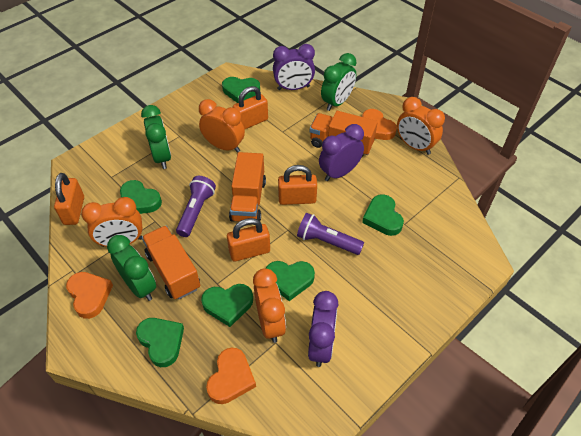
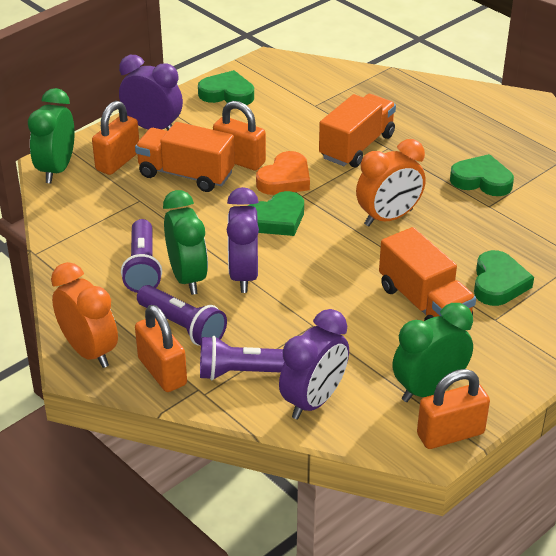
green heart: 6 -> 4
orange clock: 4 -> 2
orange heart: 3 -> 1
purple flashlight: 2 -> 3

